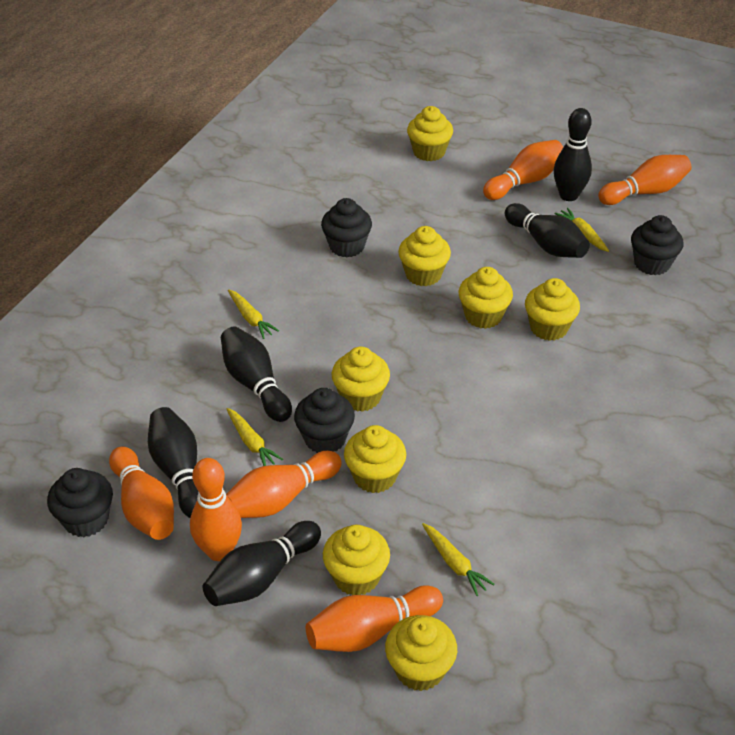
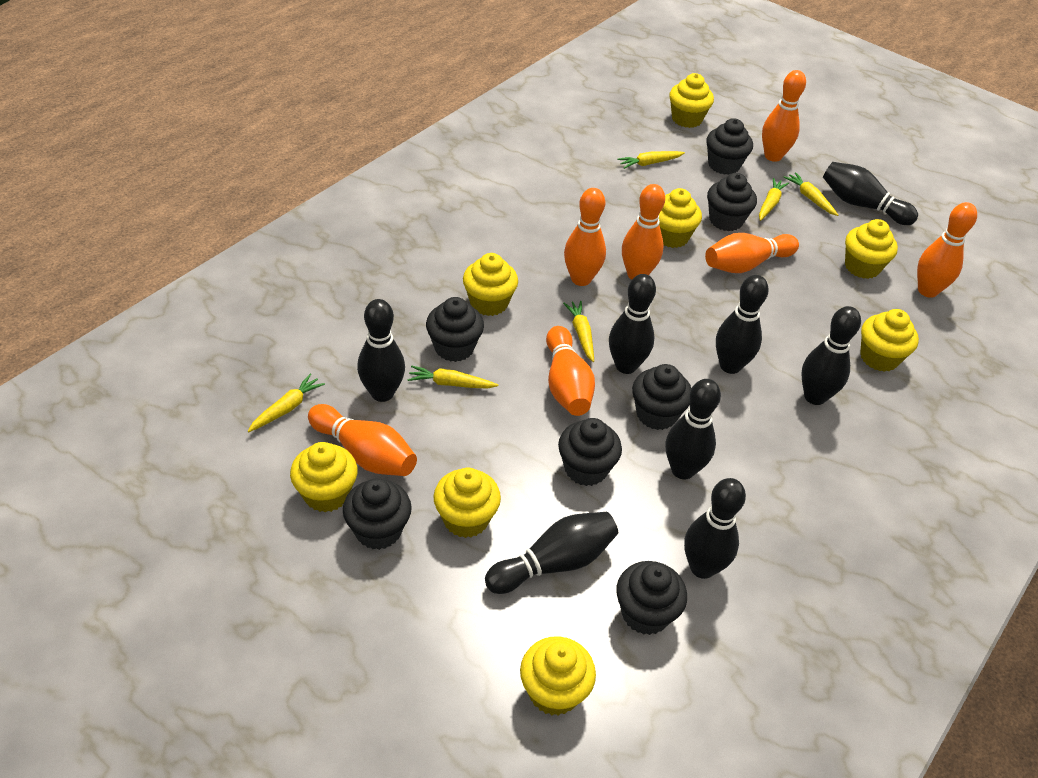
black bowling pin: 5 -> 8
black cupcake: 4 -> 7
orange bowling pin: 6 -> 7
yellow carrot: 4 -> 6

